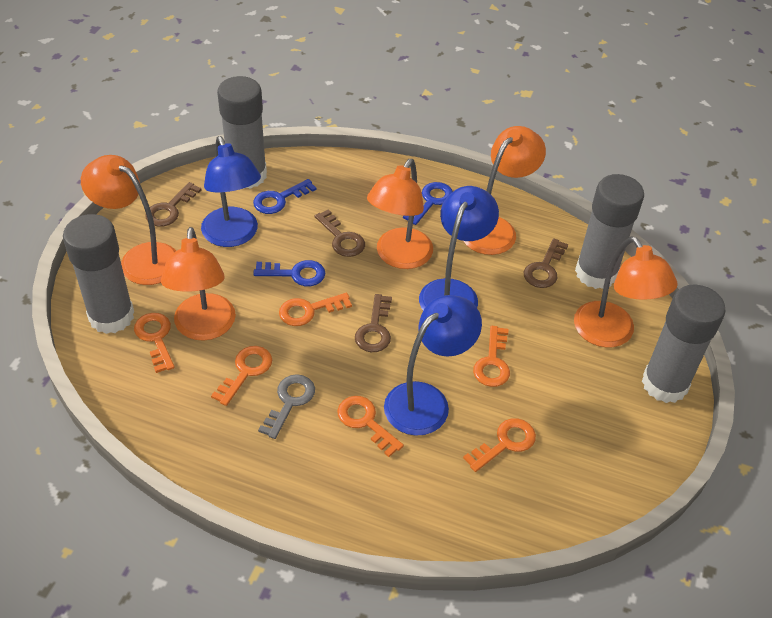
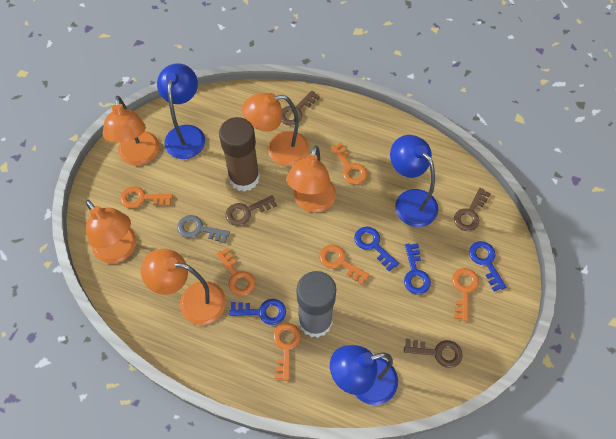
blue key: 3 -> 4
brown glue stick: 0 -> 1
grey glue stick: 4 -> 1

